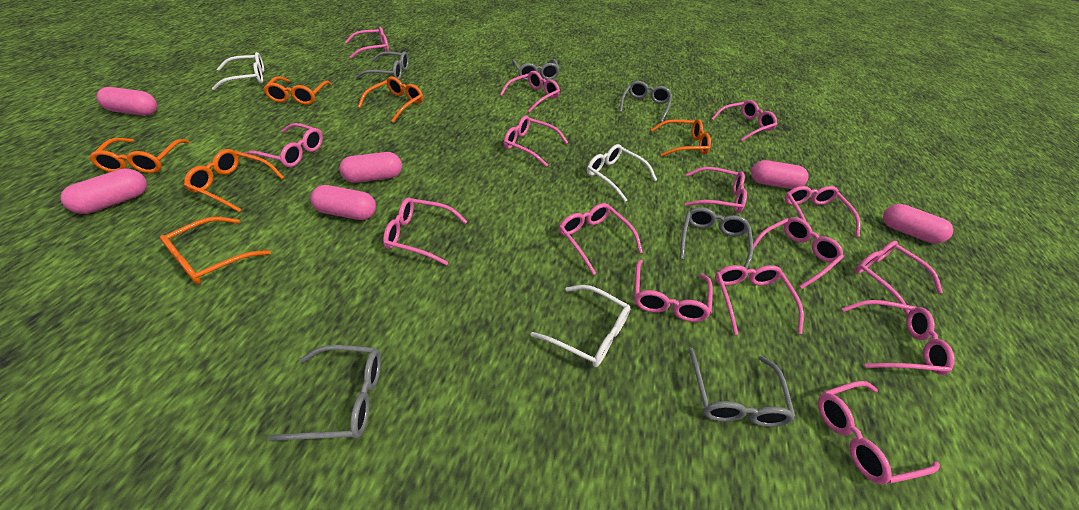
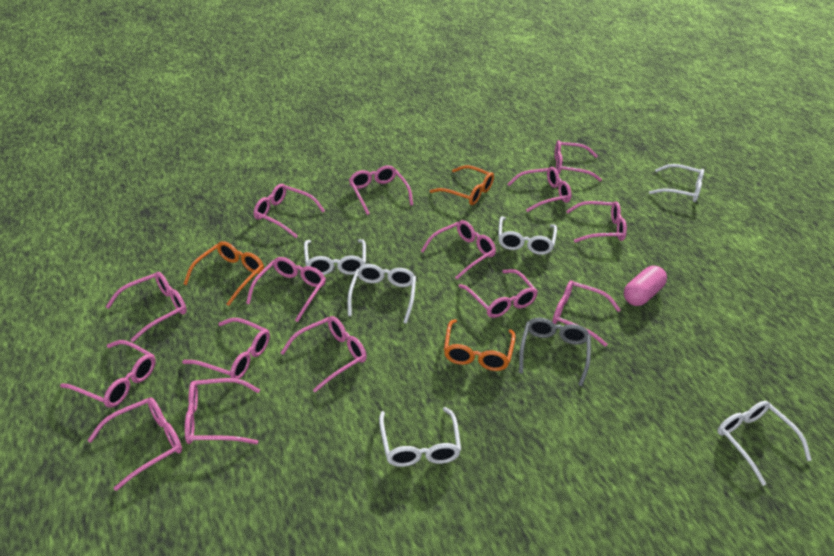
grey glasses: 6 -> 1
orange glasses: 6 -> 3
pink capsule: 6 -> 1
white glasses: 3 -> 6

